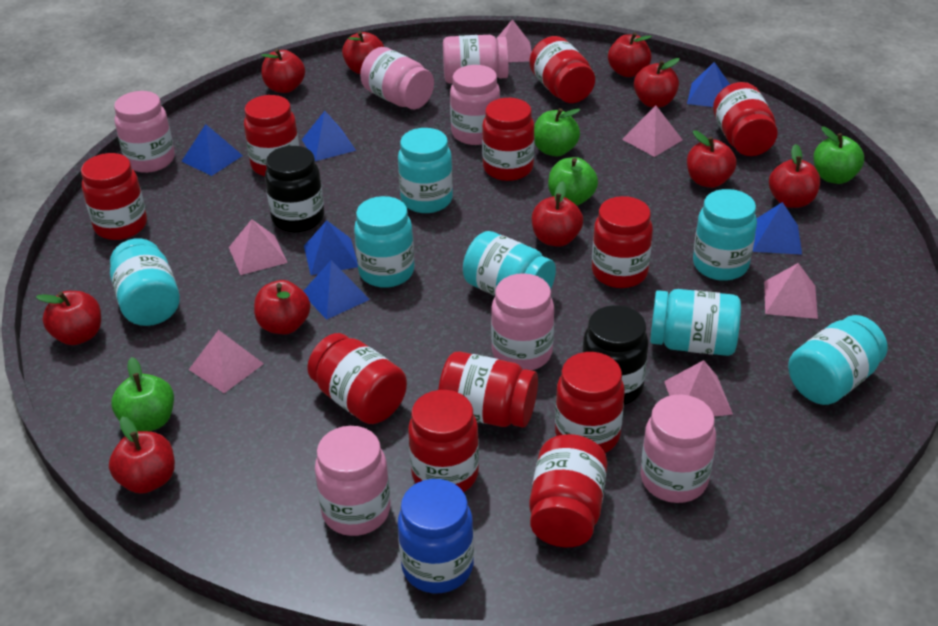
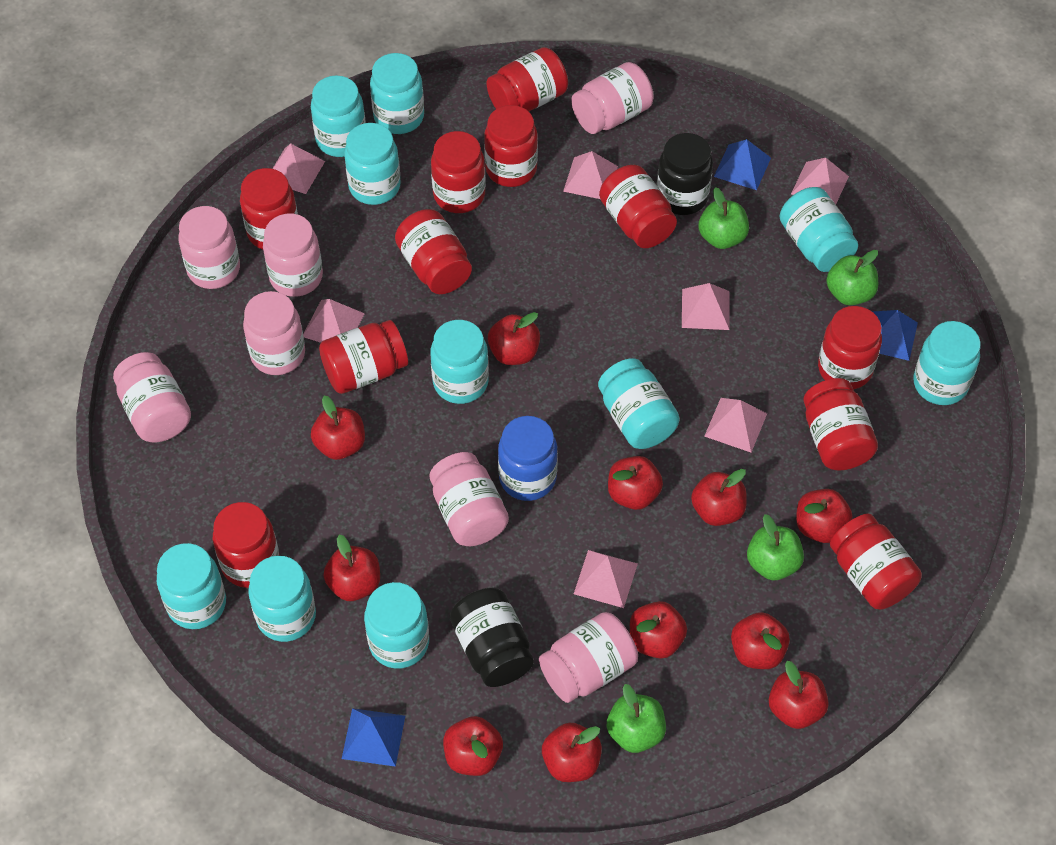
blue pyramid: 6 -> 3
pink pyramid: 6 -> 7
red apple: 10 -> 11
turquoise jar: 7 -> 10

